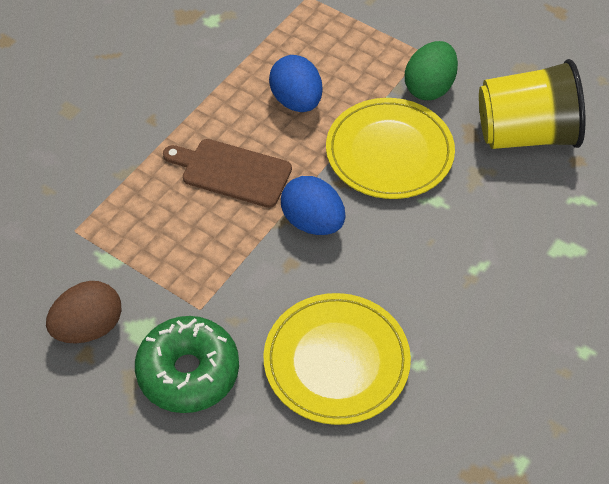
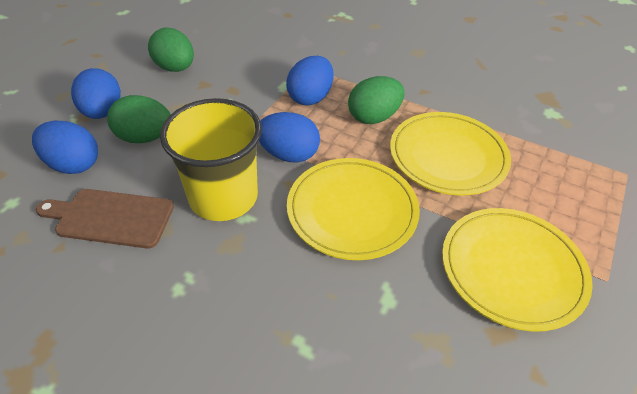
blue egg: 2 -> 4
brown egg: 1 -> 0
green donut: 1 -> 0
green egg: 1 -> 3
yellow plate: 2 -> 3

